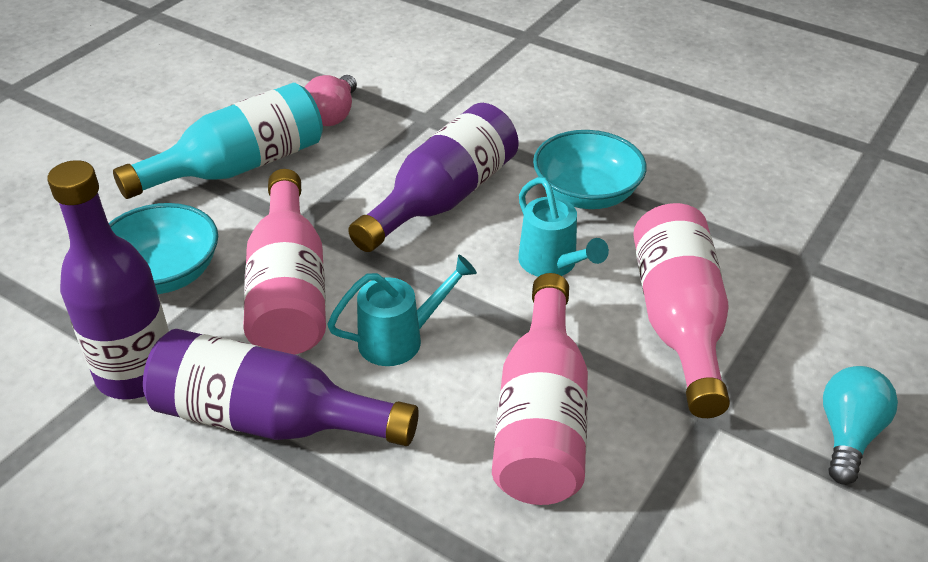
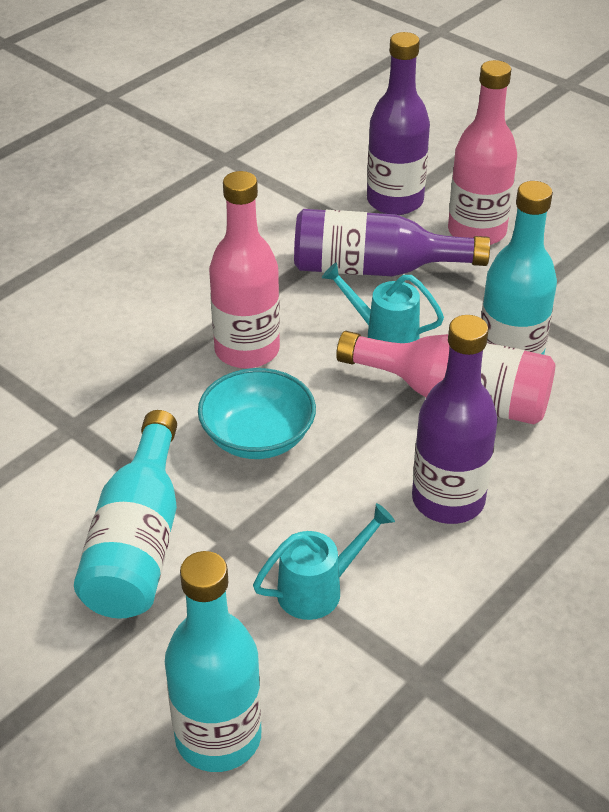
pink light bulb: 1 -> 0
turquoise bottle: 1 -> 3
turquoise bowl: 2 -> 1
turquoise light bulb: 1 -> 0

